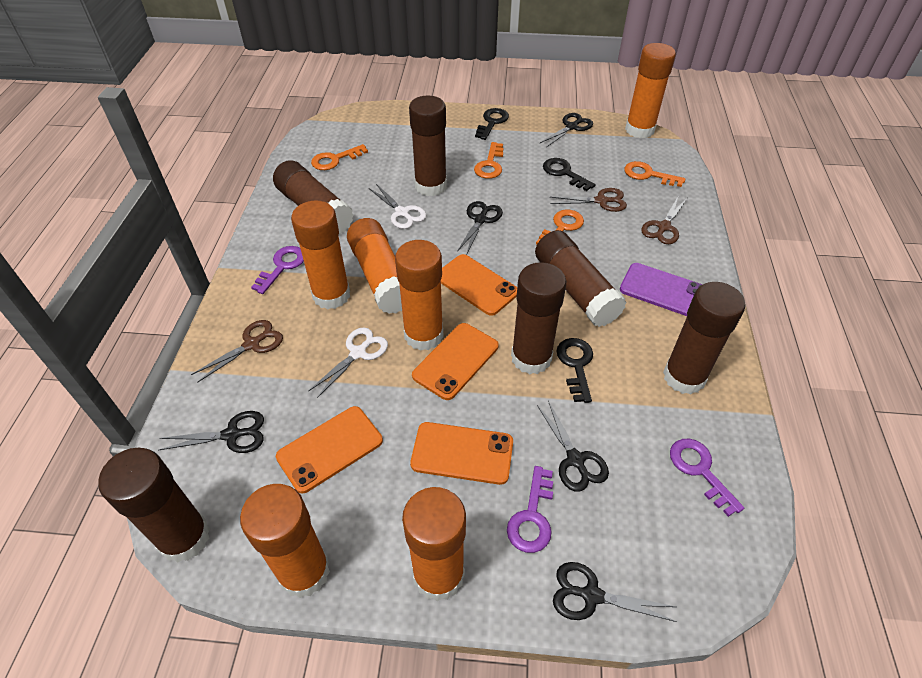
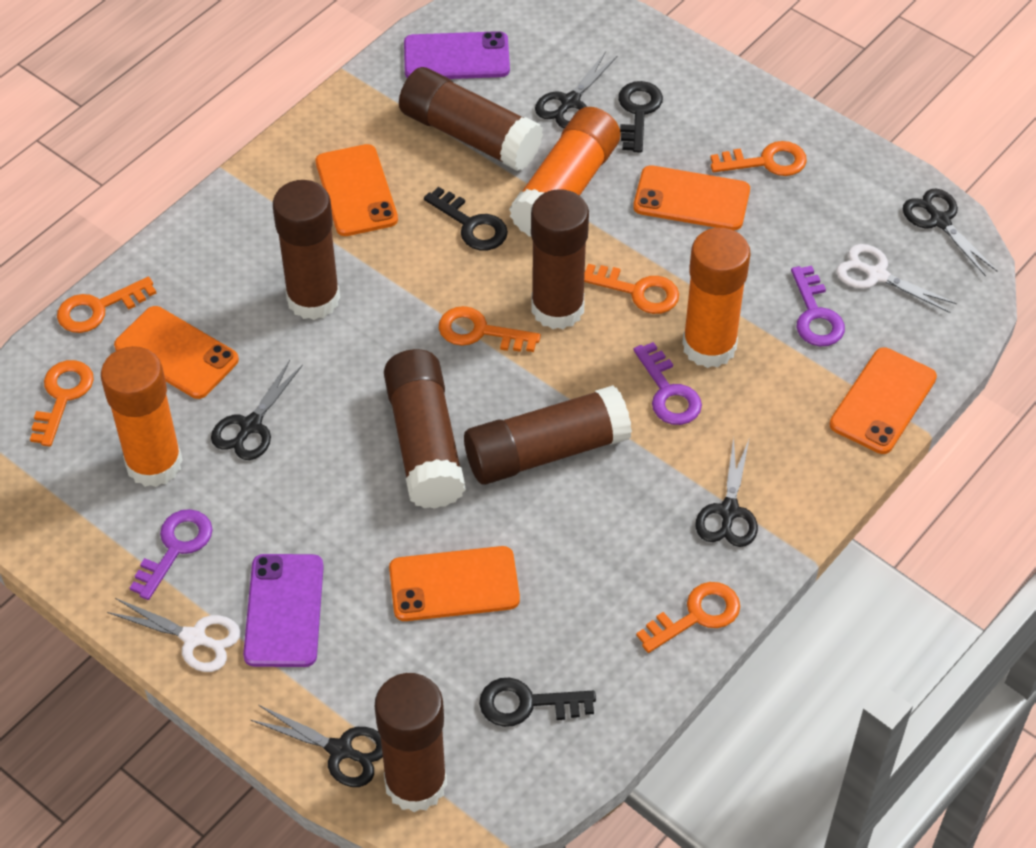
brown scissors: 3 -> 0
orange glue stick: 6 -> 3
orange key: 4 -> 6
orange phone: 4 -> 5
purple phone: 1 -> 2

